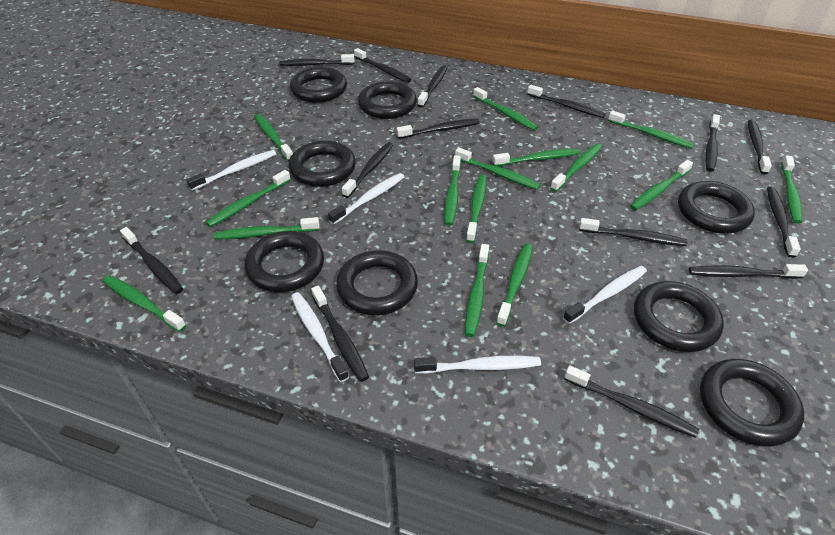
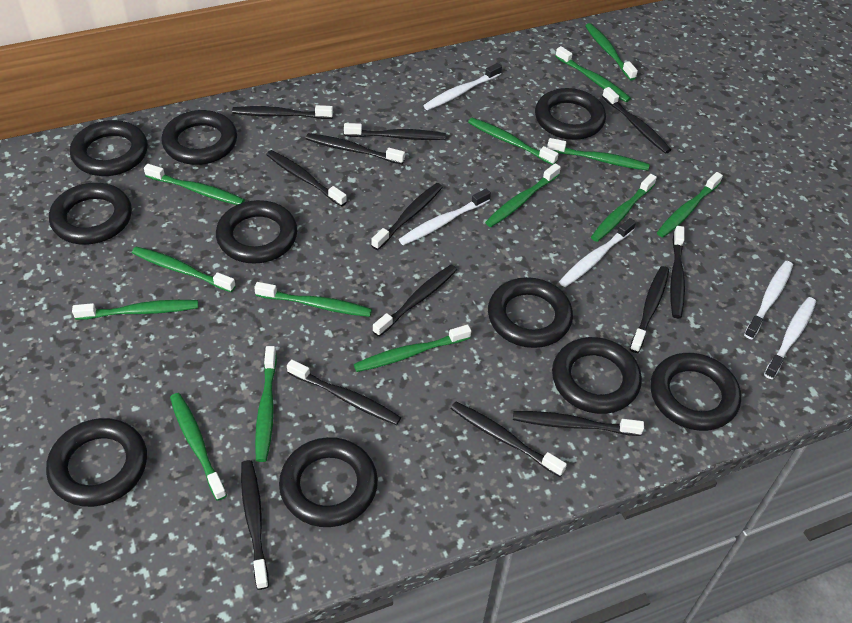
black ring: 8 -> 10
black toothbrush: 14 -> 13
green toothbrush: 15 -> 14

